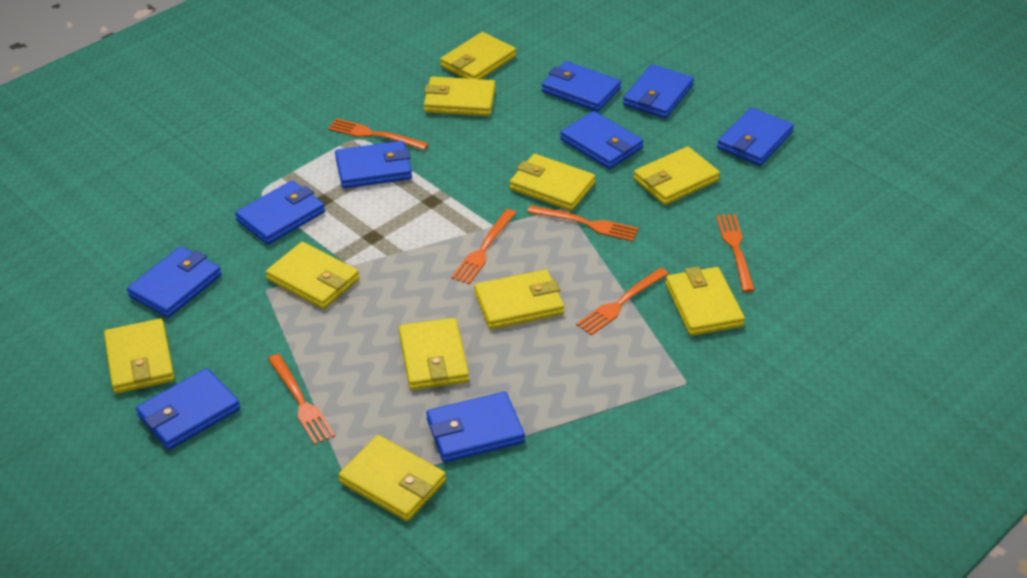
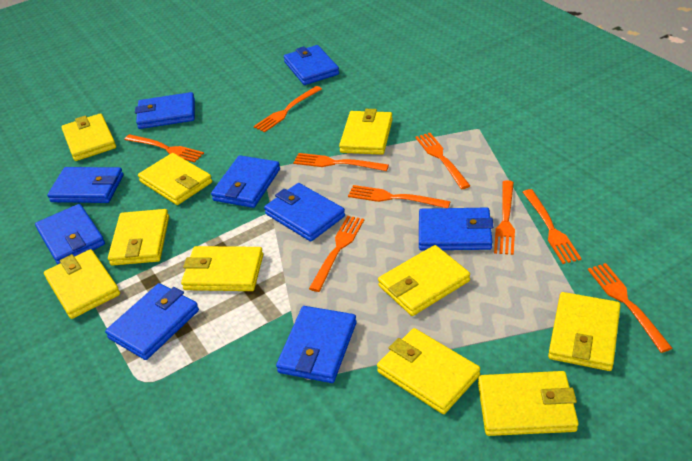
orange fork: 6 -> 9

